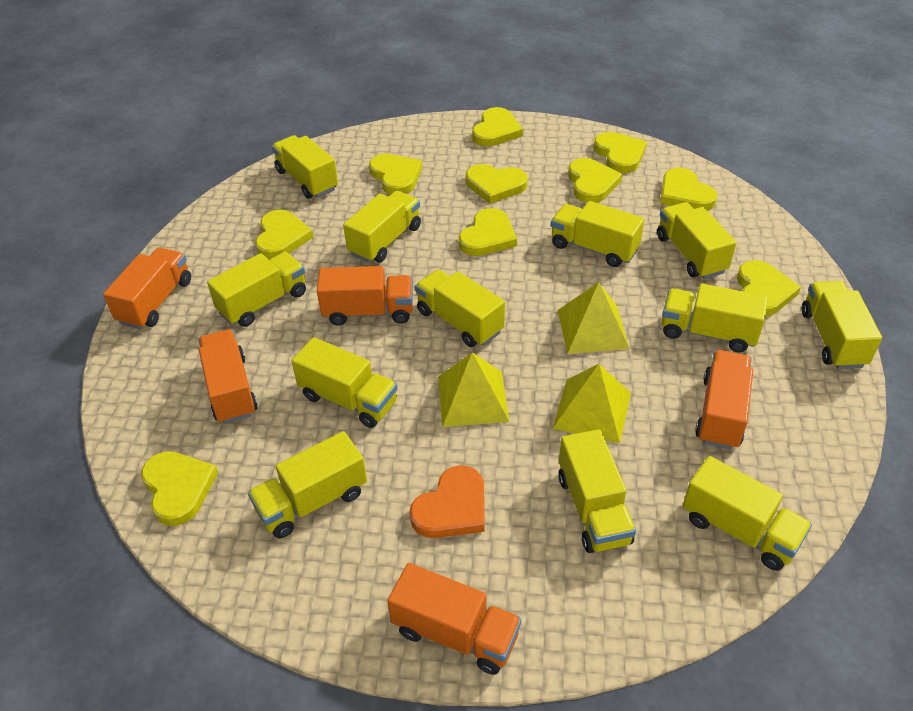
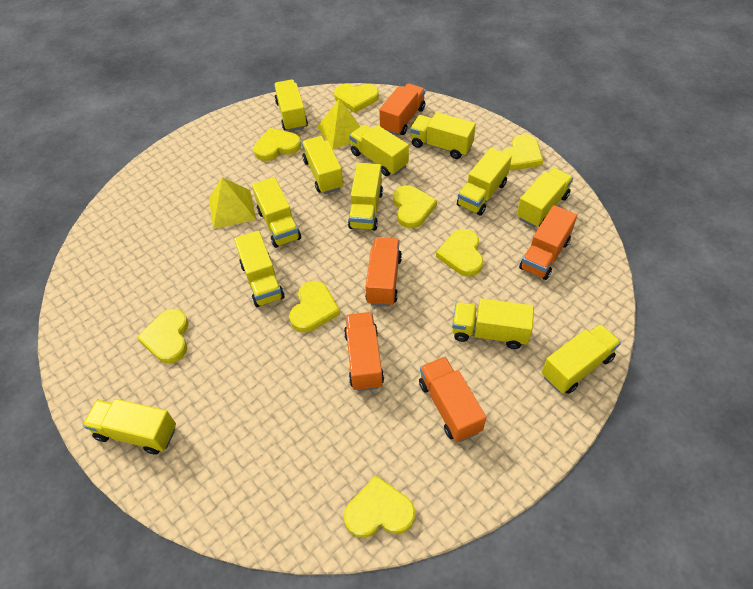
orange heart: 1 -> 0
yellow heart: 10 -> 8
yellow pyramid: 3 -> 2

